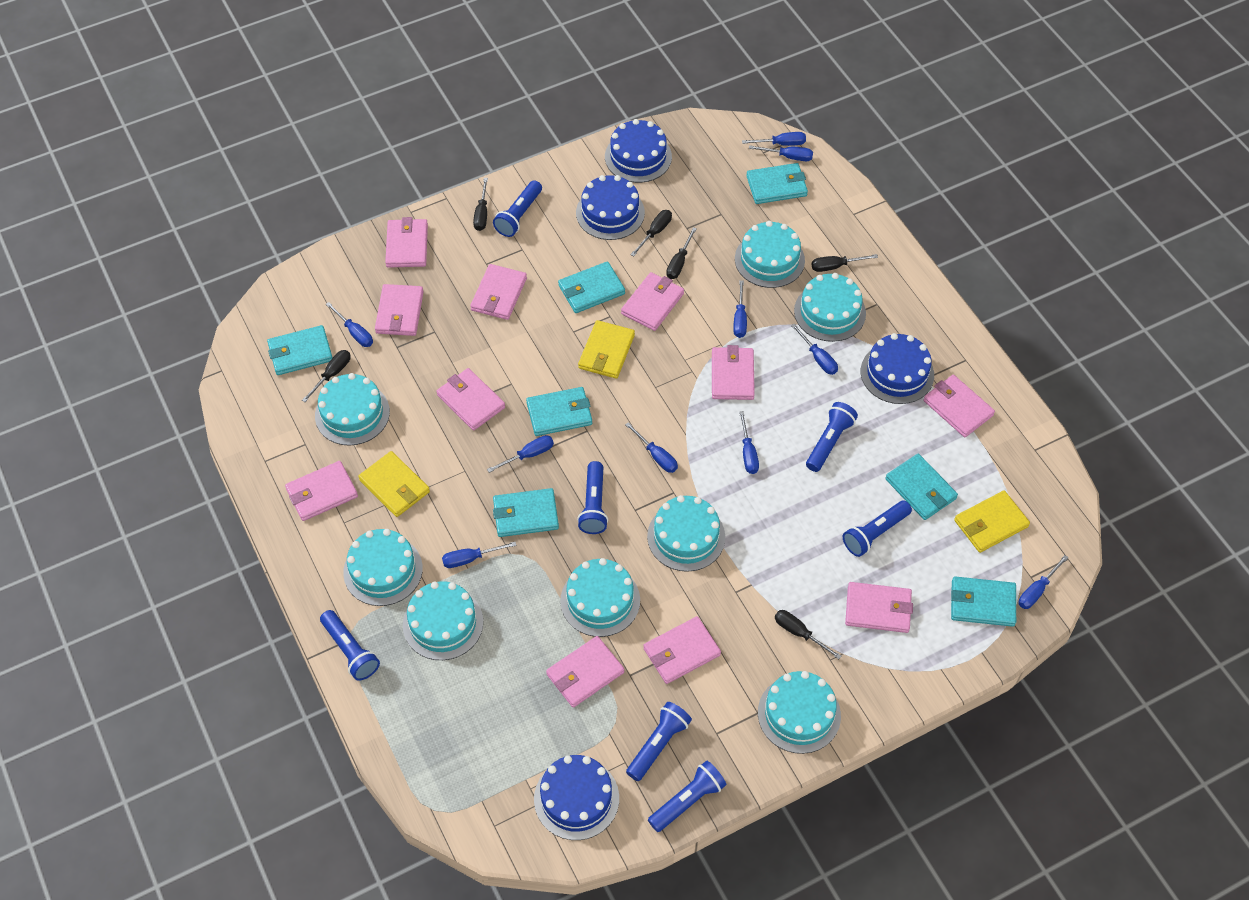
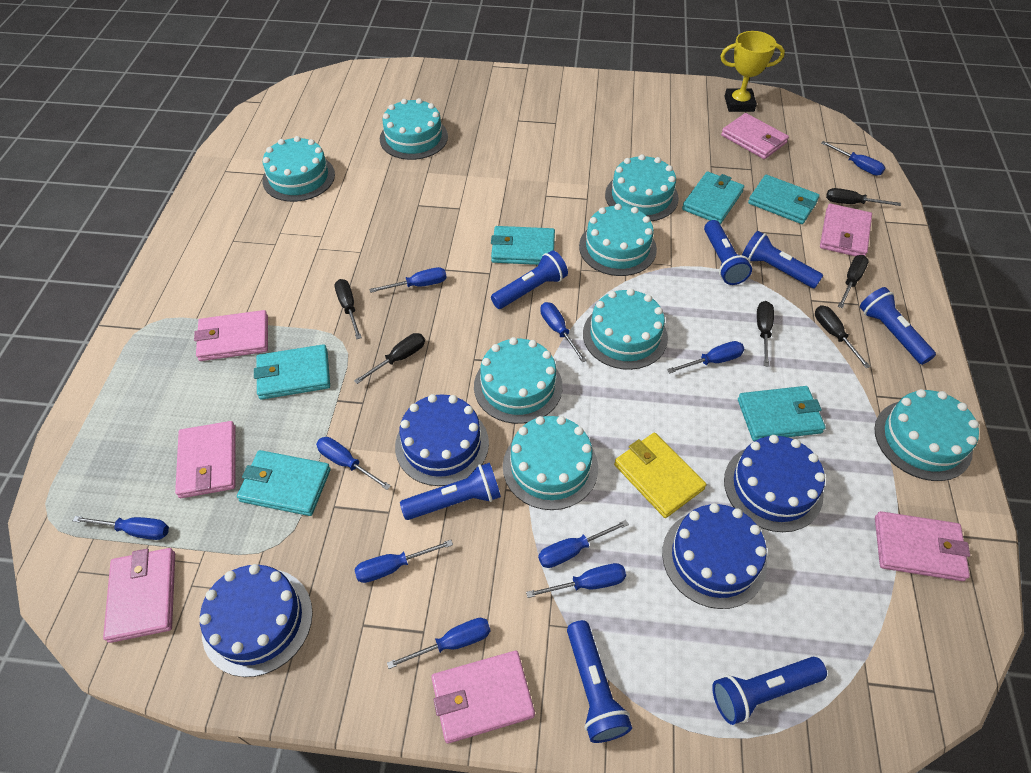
pink wallet: 11 -> 7
turquoise wallet: 7 -> 6
yellow trophy: 0 -> 1
yellow wallet: 3 -> 1

